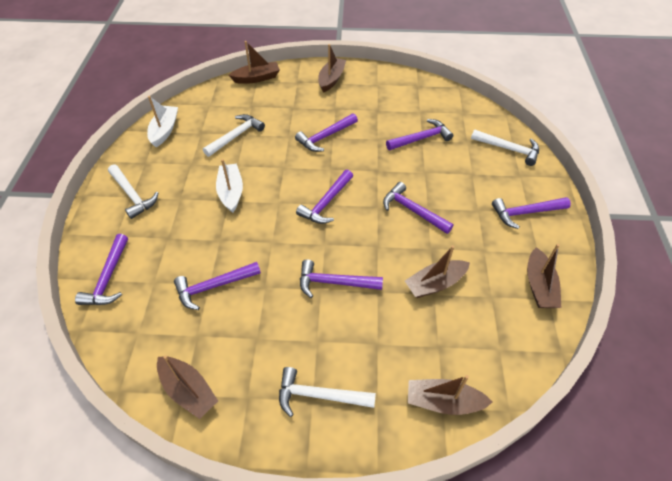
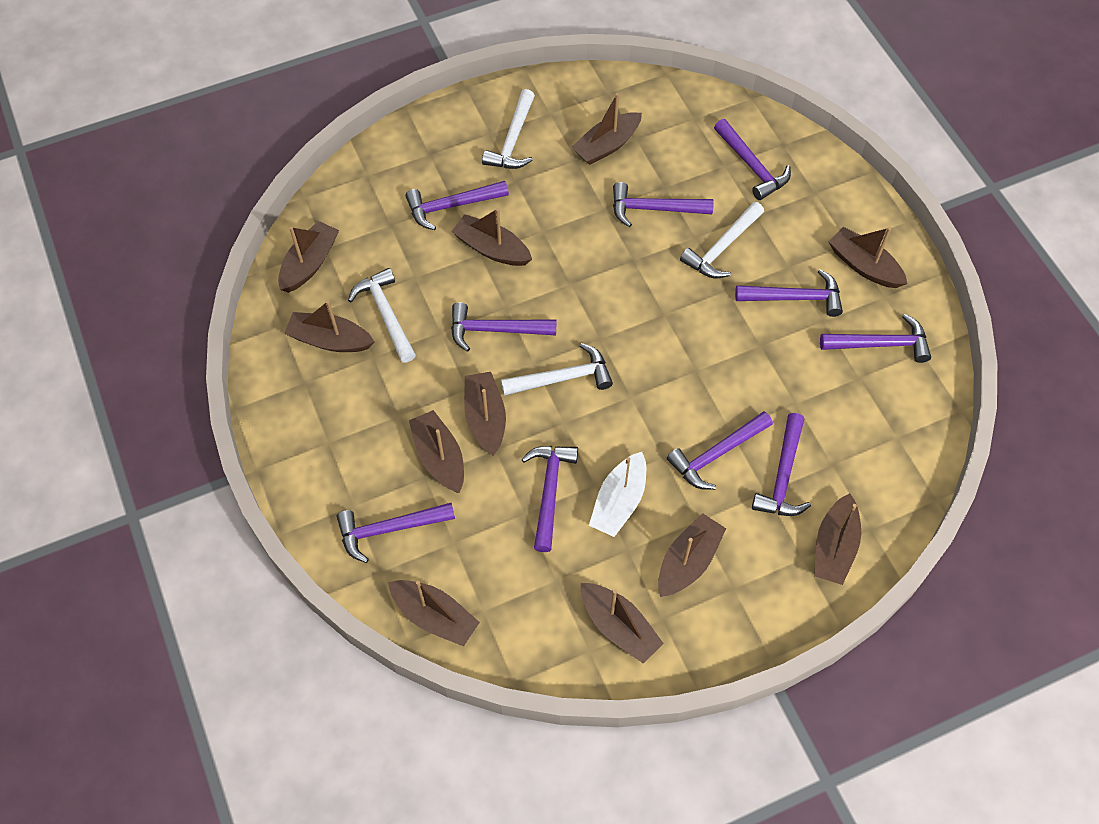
brown boat: 6 -> 11
purple hammer: 8 -> 10
white boat: 2 -> 1

